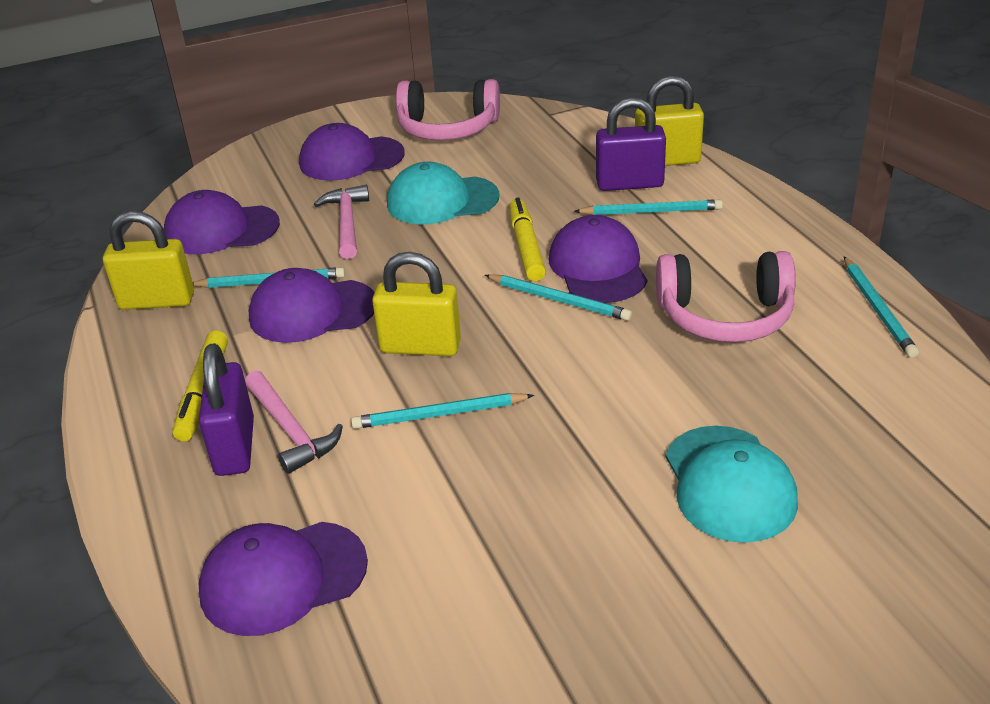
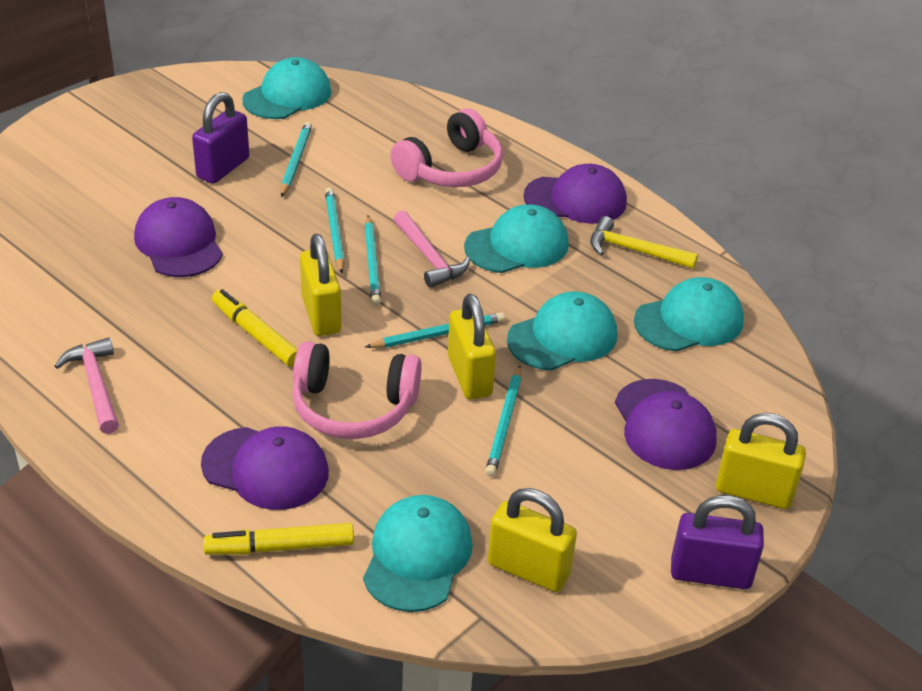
purple cap: 5 -> 4
turquoise cap: 2 -> 5
yellow hammer: 0 -> 1
yellow padlock: 3 -> 4

